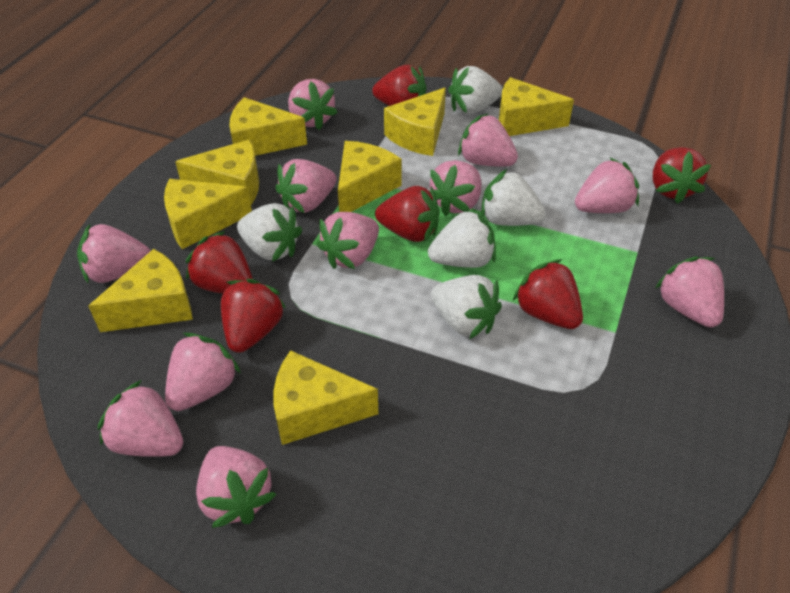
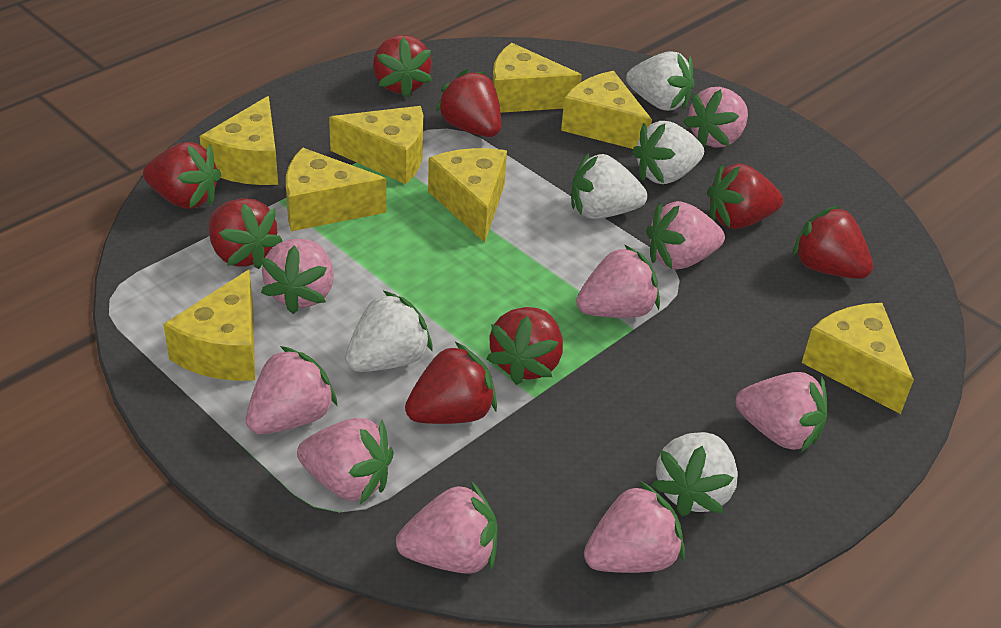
pink strawberry: 11 -> 9
red strawberry: 6 -> 8

